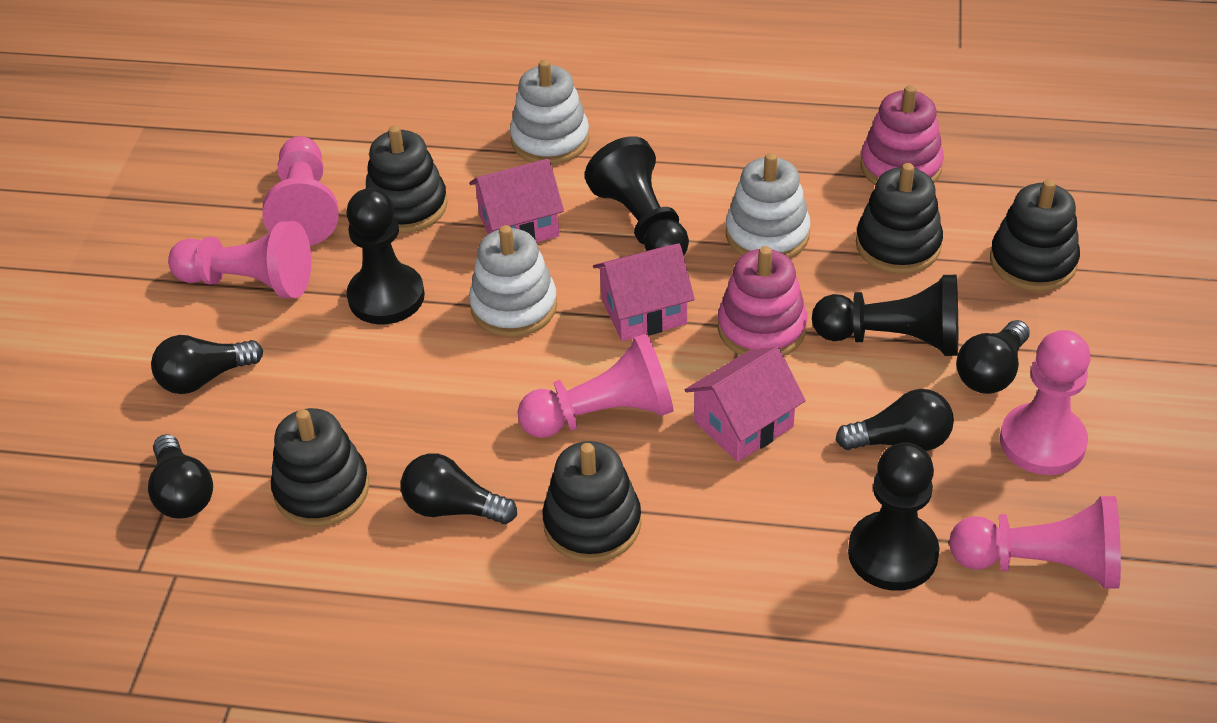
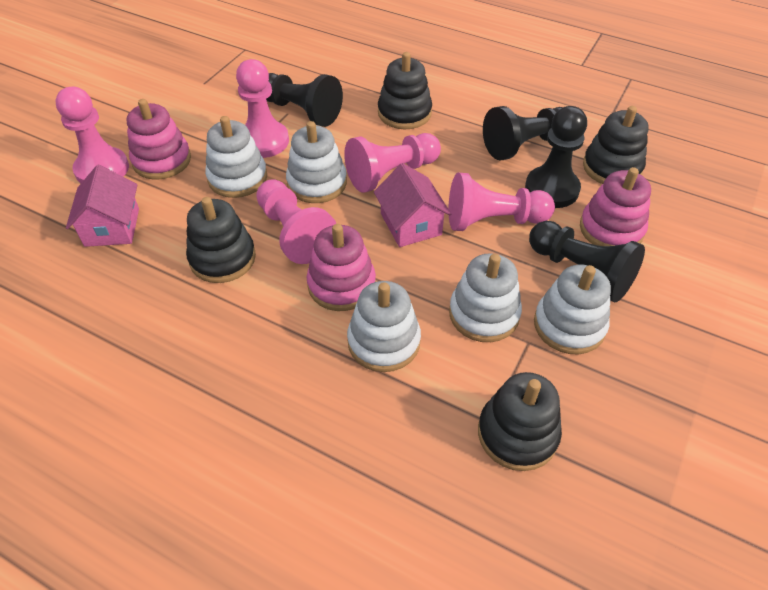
black light bulb: 5 -> 0
black stacking toy: 5 -> 4
pink house: 3 -> 2
pink stacking toy: 2 -> 3
white stacking toy: 3 -> 5

